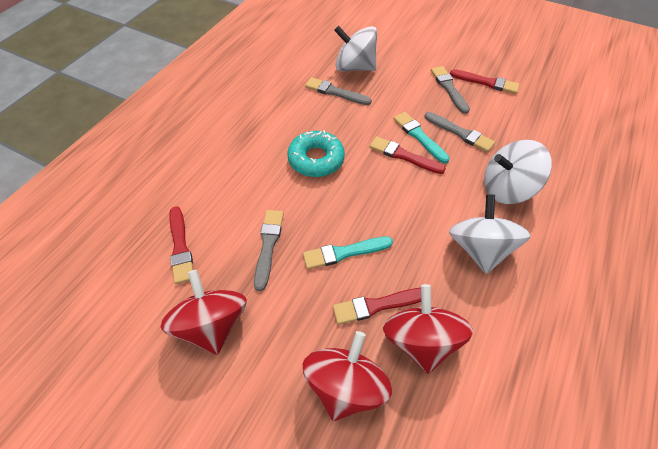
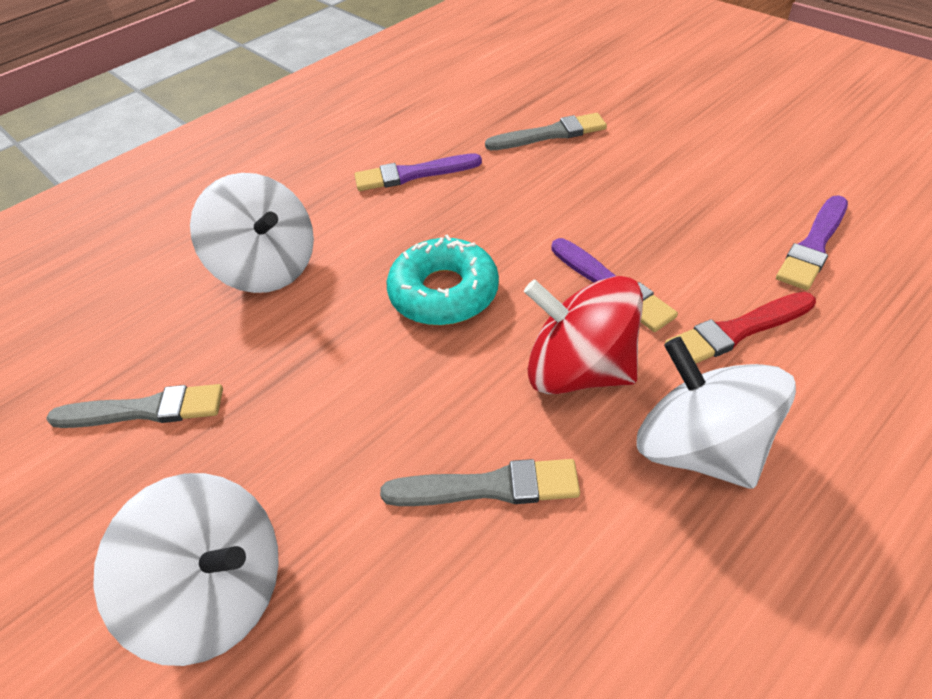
grey brush: 4 -> 3
purple brush: 0 -> 3
red brush: 4 -> 1
red spinning top: 3 -> 1
turquoise brush: 2 -> 0

